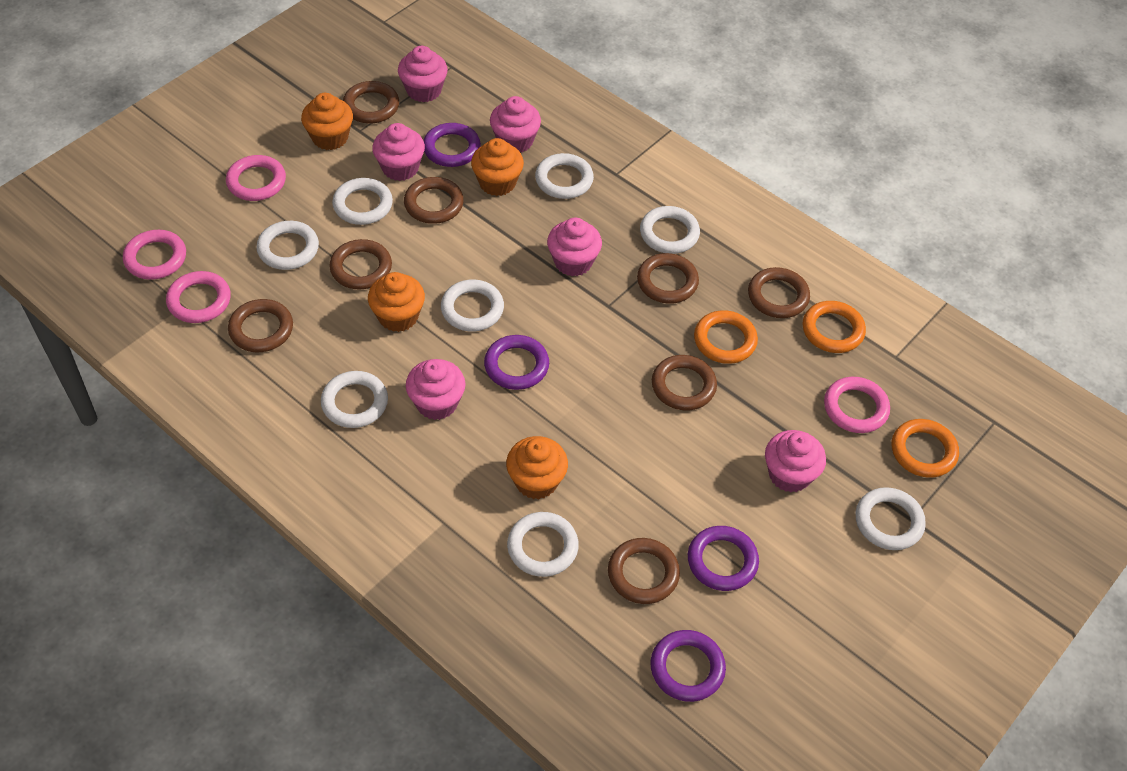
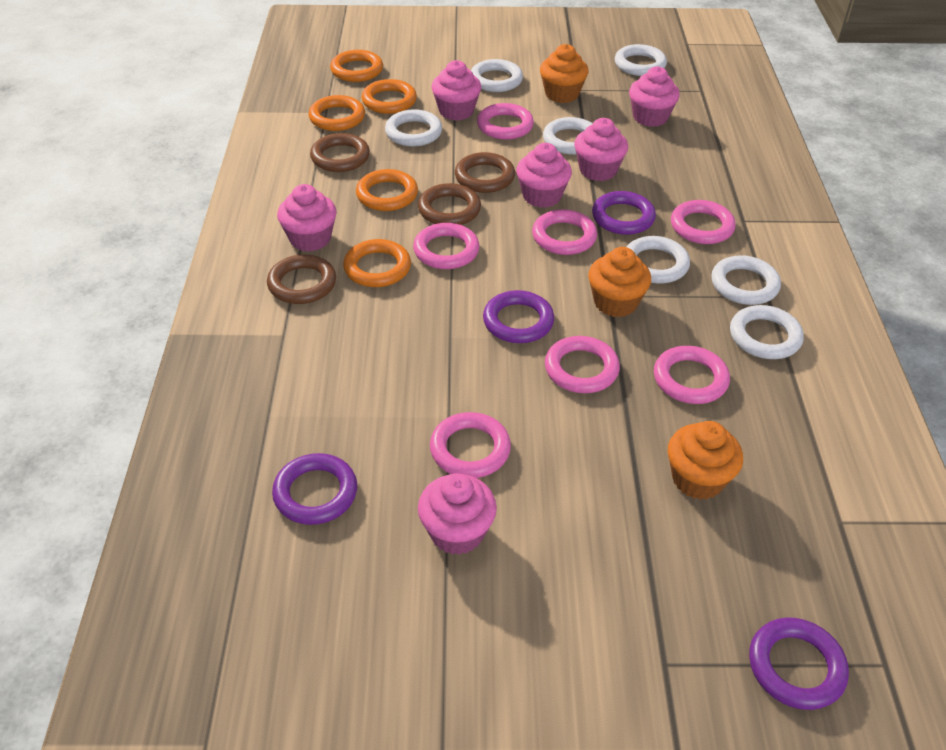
brown ring: 8 -> 4
orange cupcake: 4 -> 3
orange ring: 3 -> 5
pink ring: 4 -> 7
white ring: 8 -> 7

